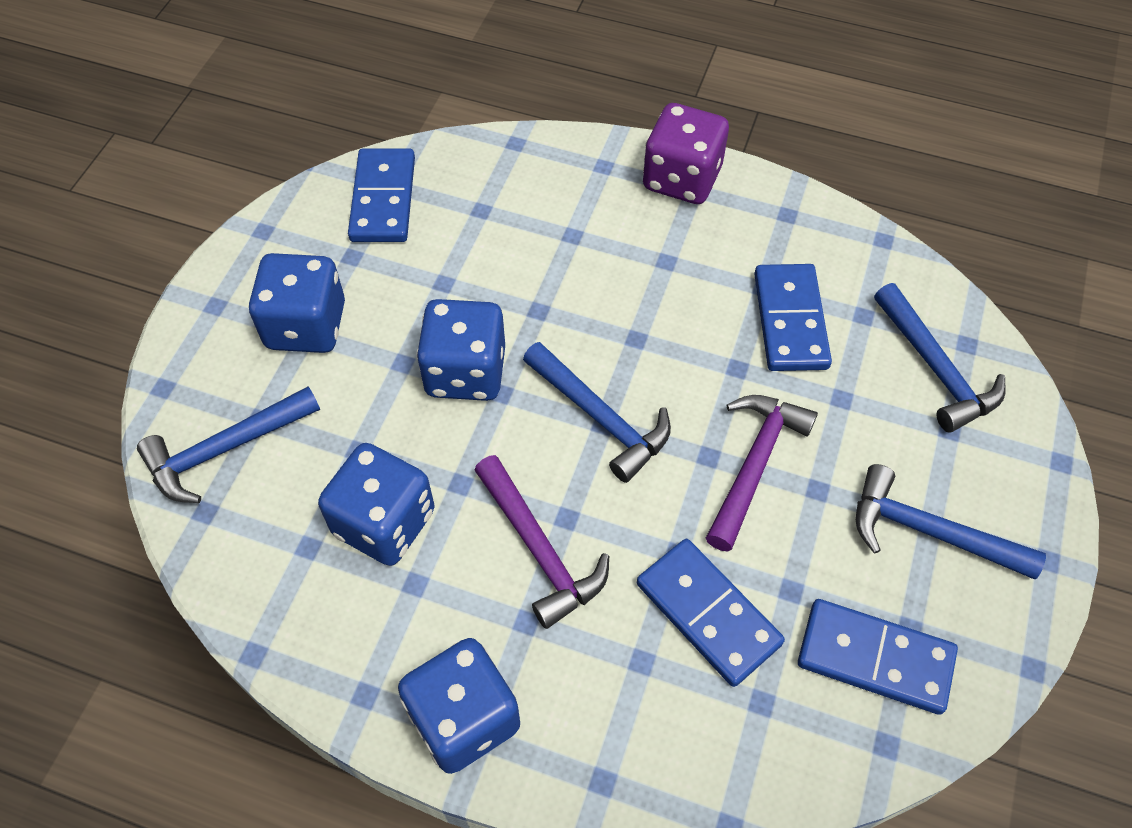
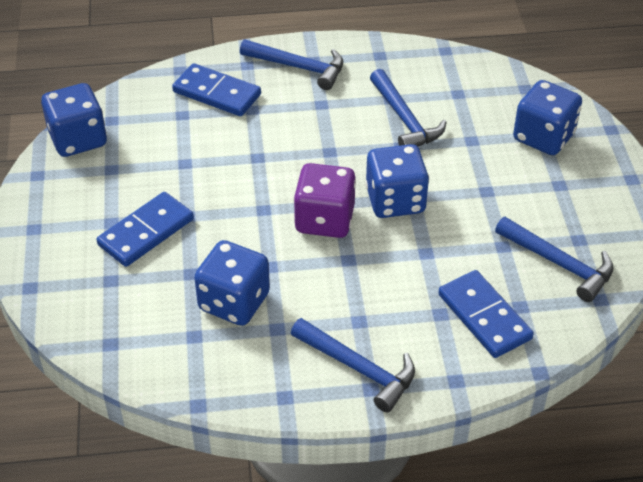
blue domino: 4 -> 3
purple hammer: 2 -> 0

